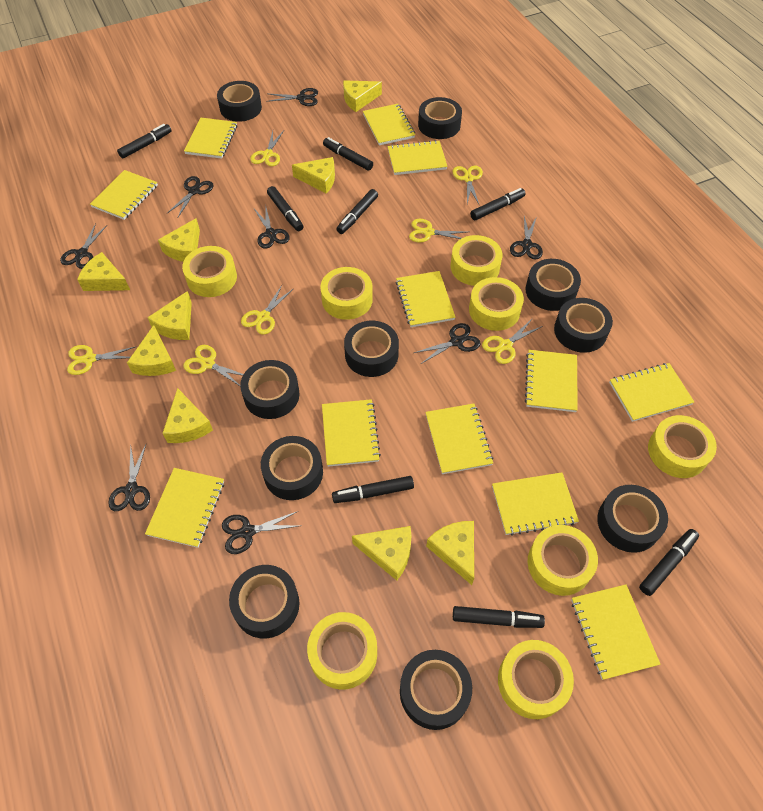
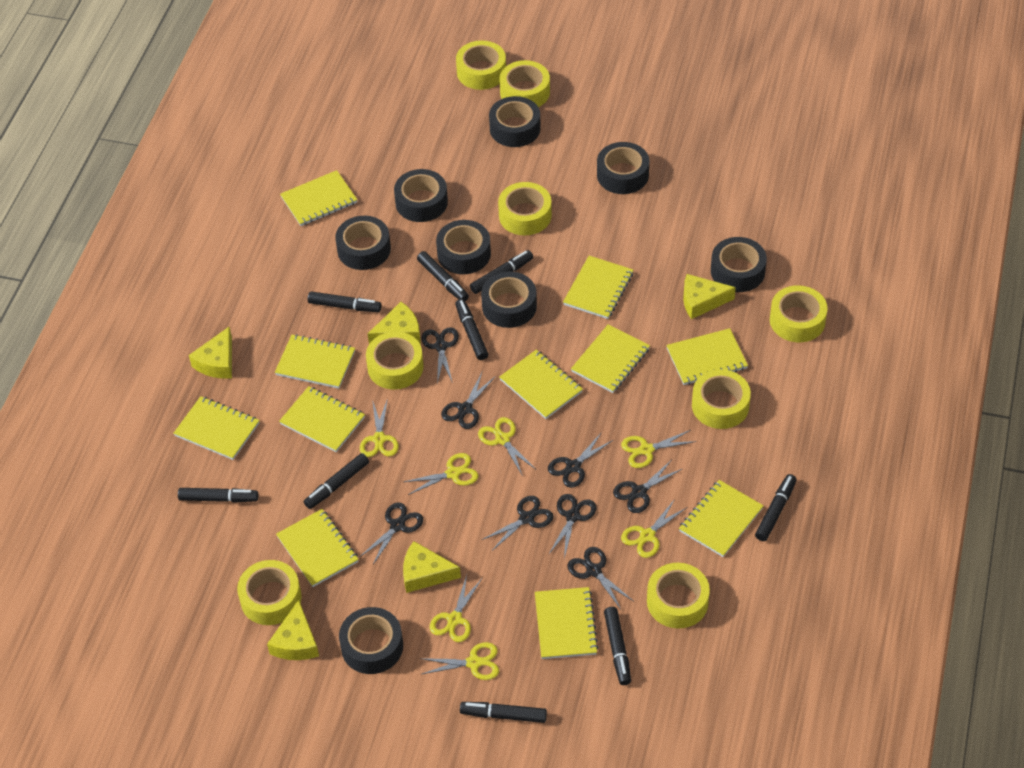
black marker: 8 -> 9
black tape: 10 -> 8
yellow cheese: 9 -> 5
yellow notebook: 12 -> 11

